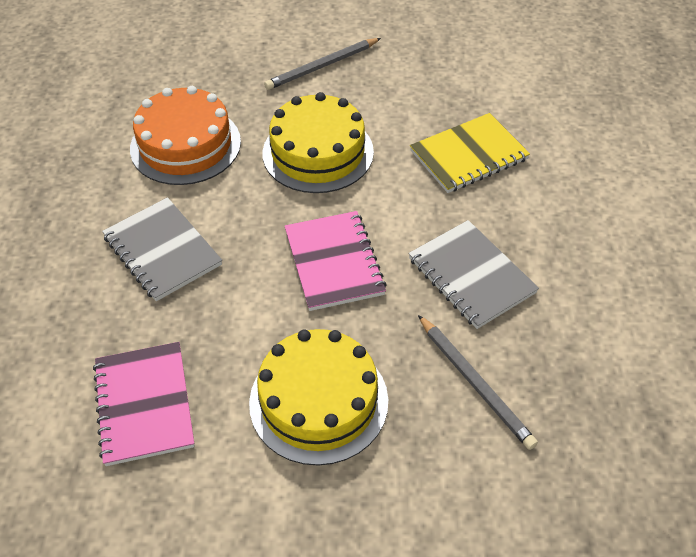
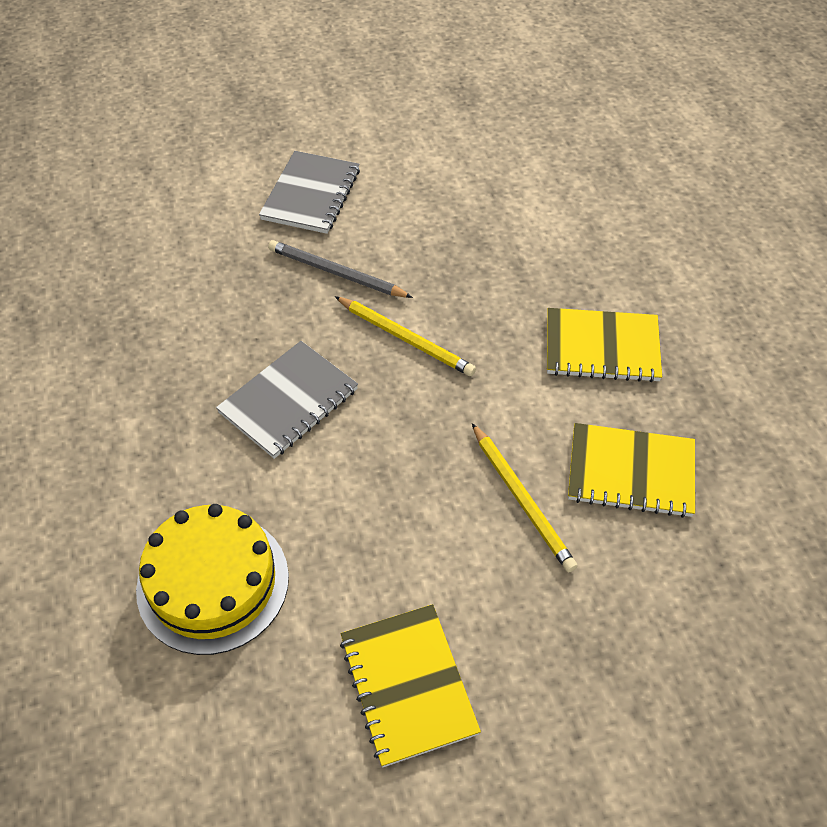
grey pencil: 2 -> 1
orange cake: 1 -> 0
pink notebook: 2 -> 0
yellow cake: 2 -> 1
yellow notebook: 1 -> 3
yellow pencil: 0 -> 2

